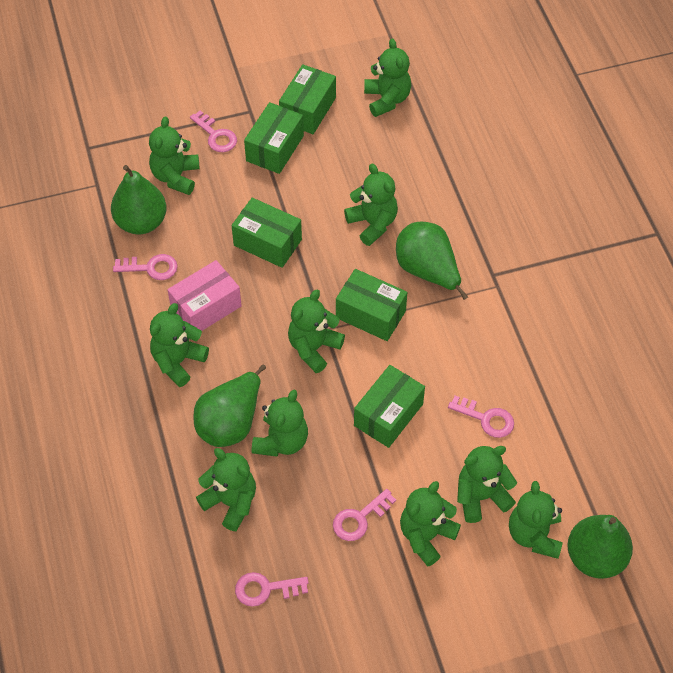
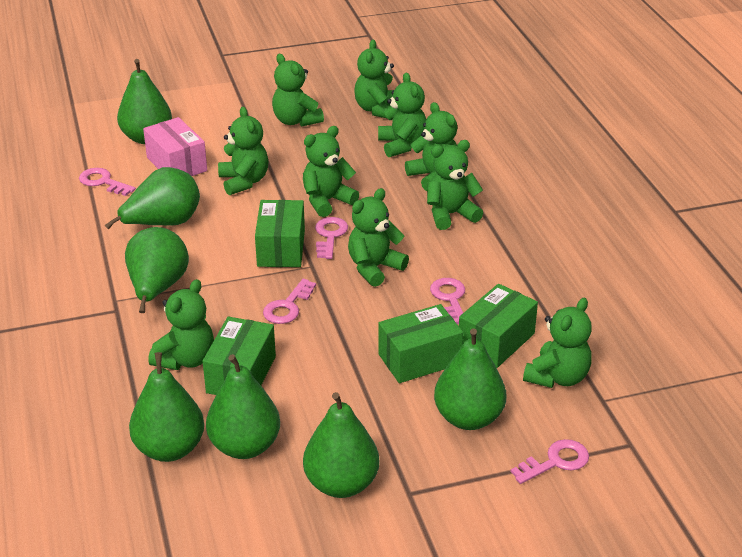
green box: 5 -> 4
green pear: 4 -> 7

